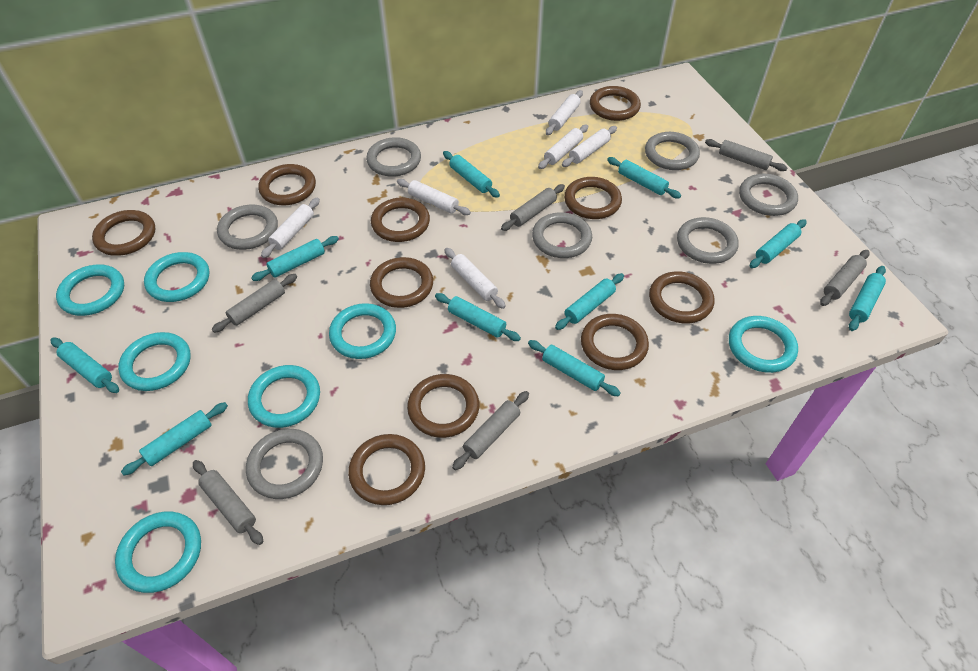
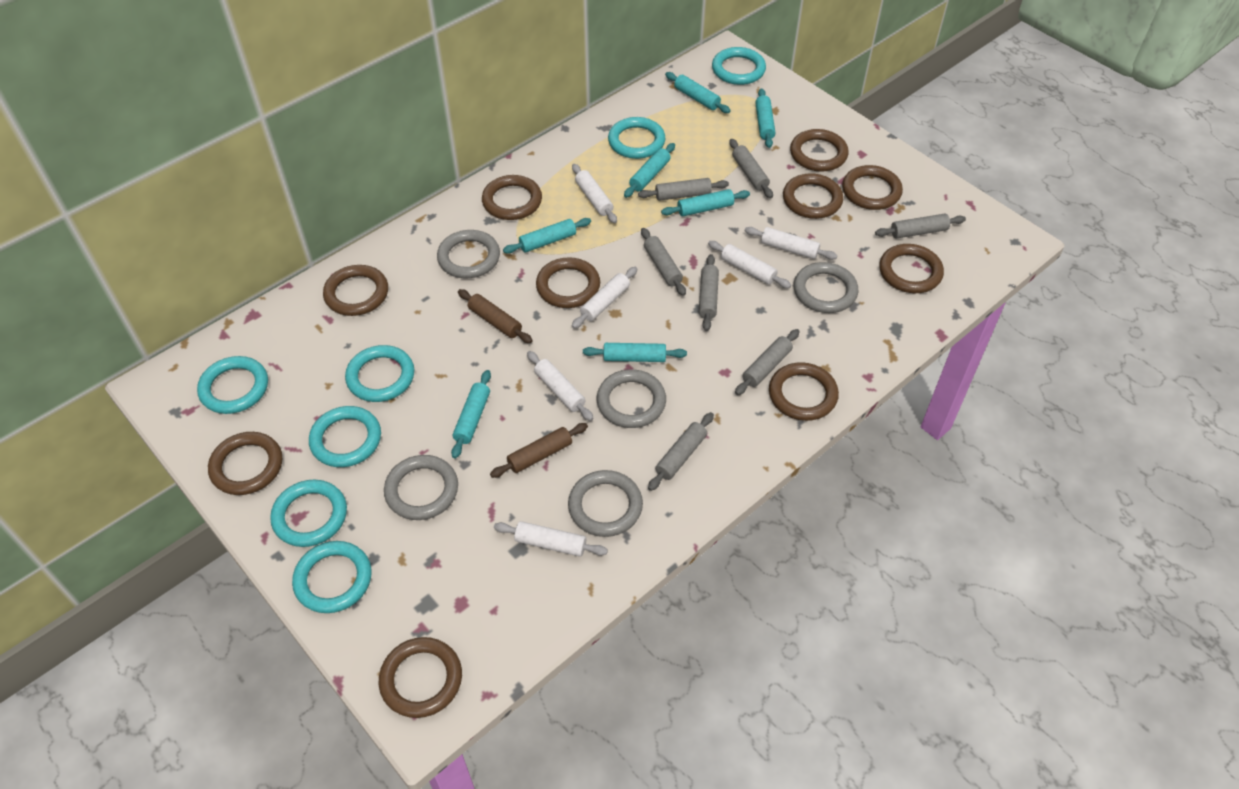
brown rolling pin: 0 -> 2
grey ring: 7 -> 5
grey rolling pin: 6 -> 7
turquoise rolling pin: 10 -> 7

